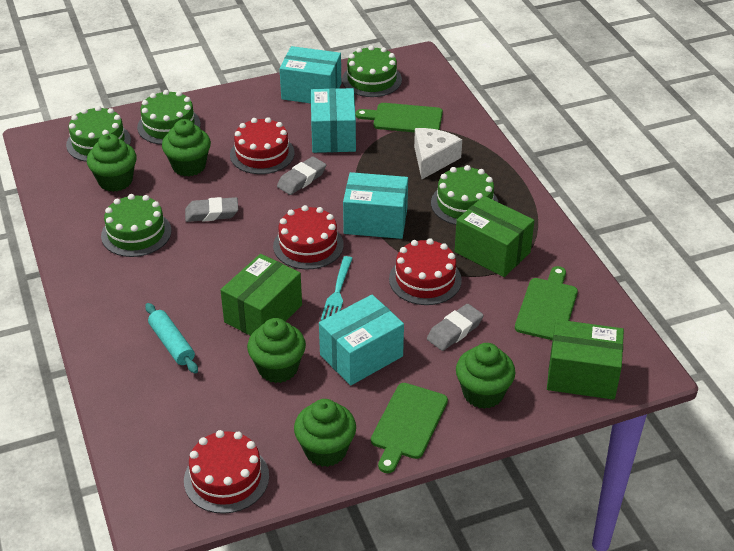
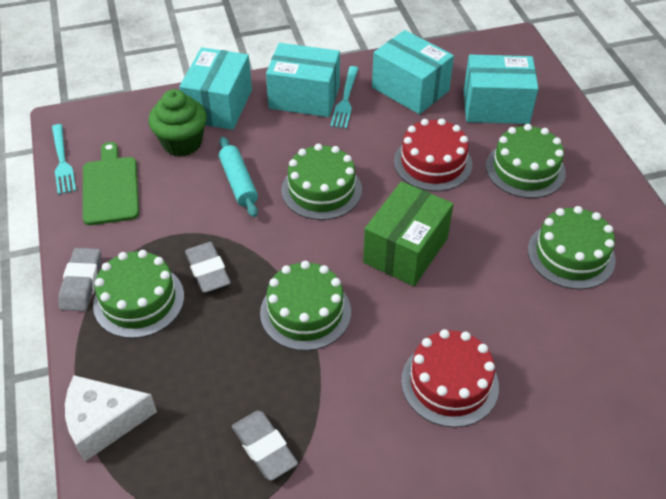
green box: 3 -> 1
green cupcake: 5 -> 1
green cutting board: 3 -> 1
red cake: 4 -> 2
turquoise fork: 1 -> 2

